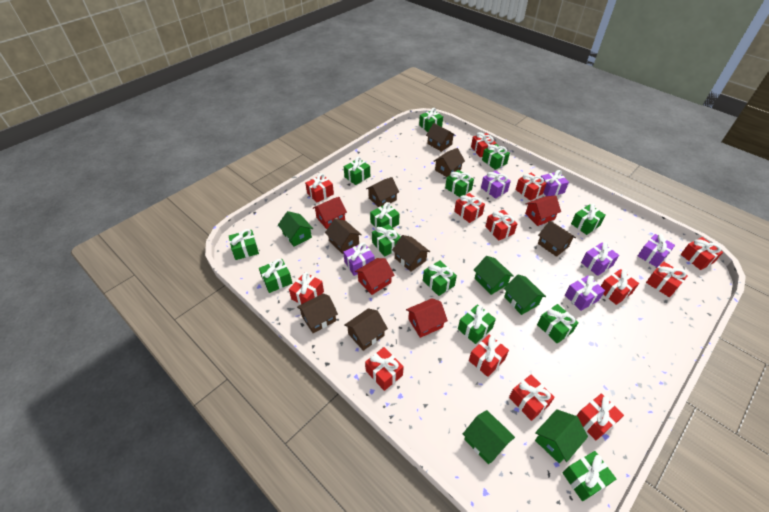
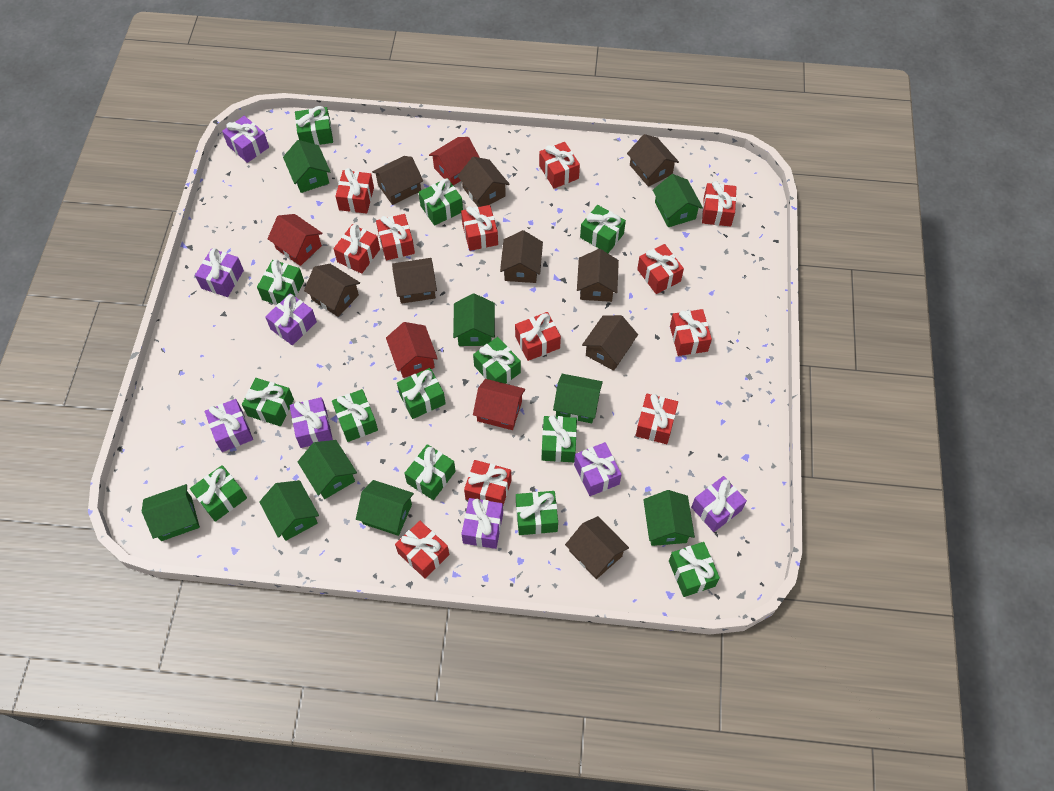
brown house: 8 -> 9
green house: 5 -> 9
purple gift: 6 -> 8
red gift: 13 -> 12

